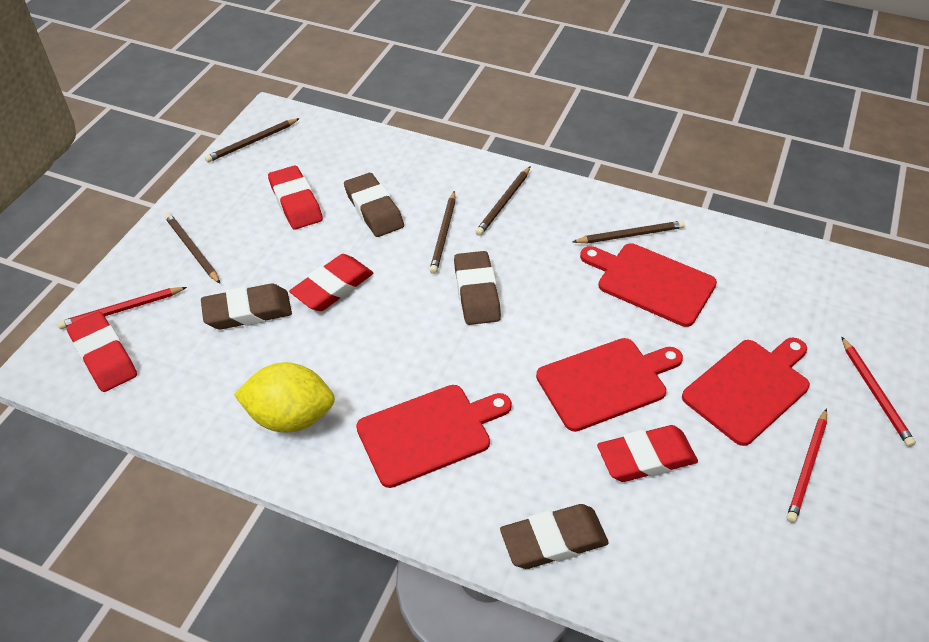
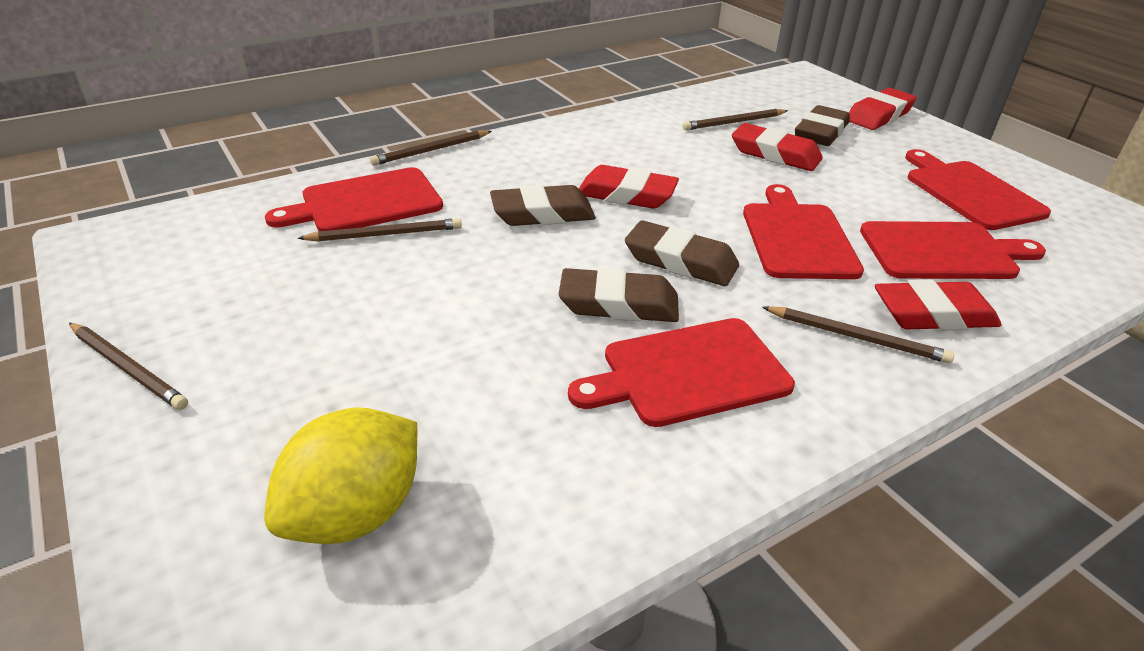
red cutting board: 4 -> 5
red pencil: 3 -> 0

